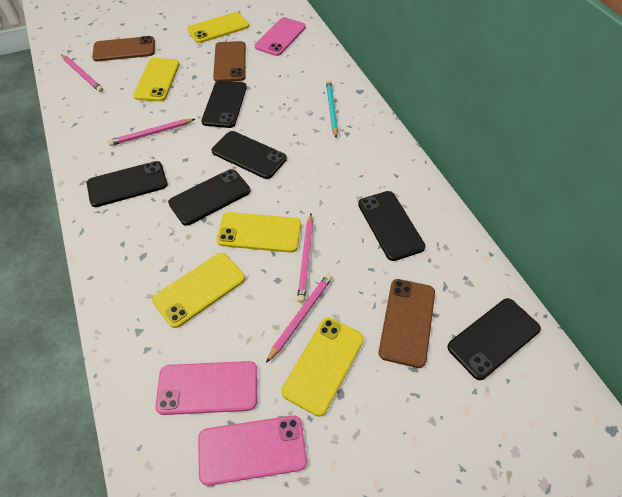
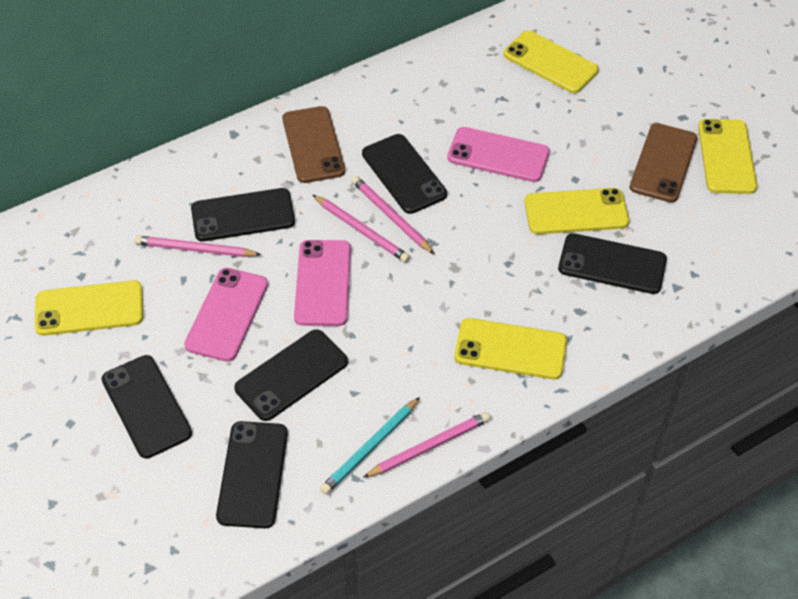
brown phone: 3 -> 2

